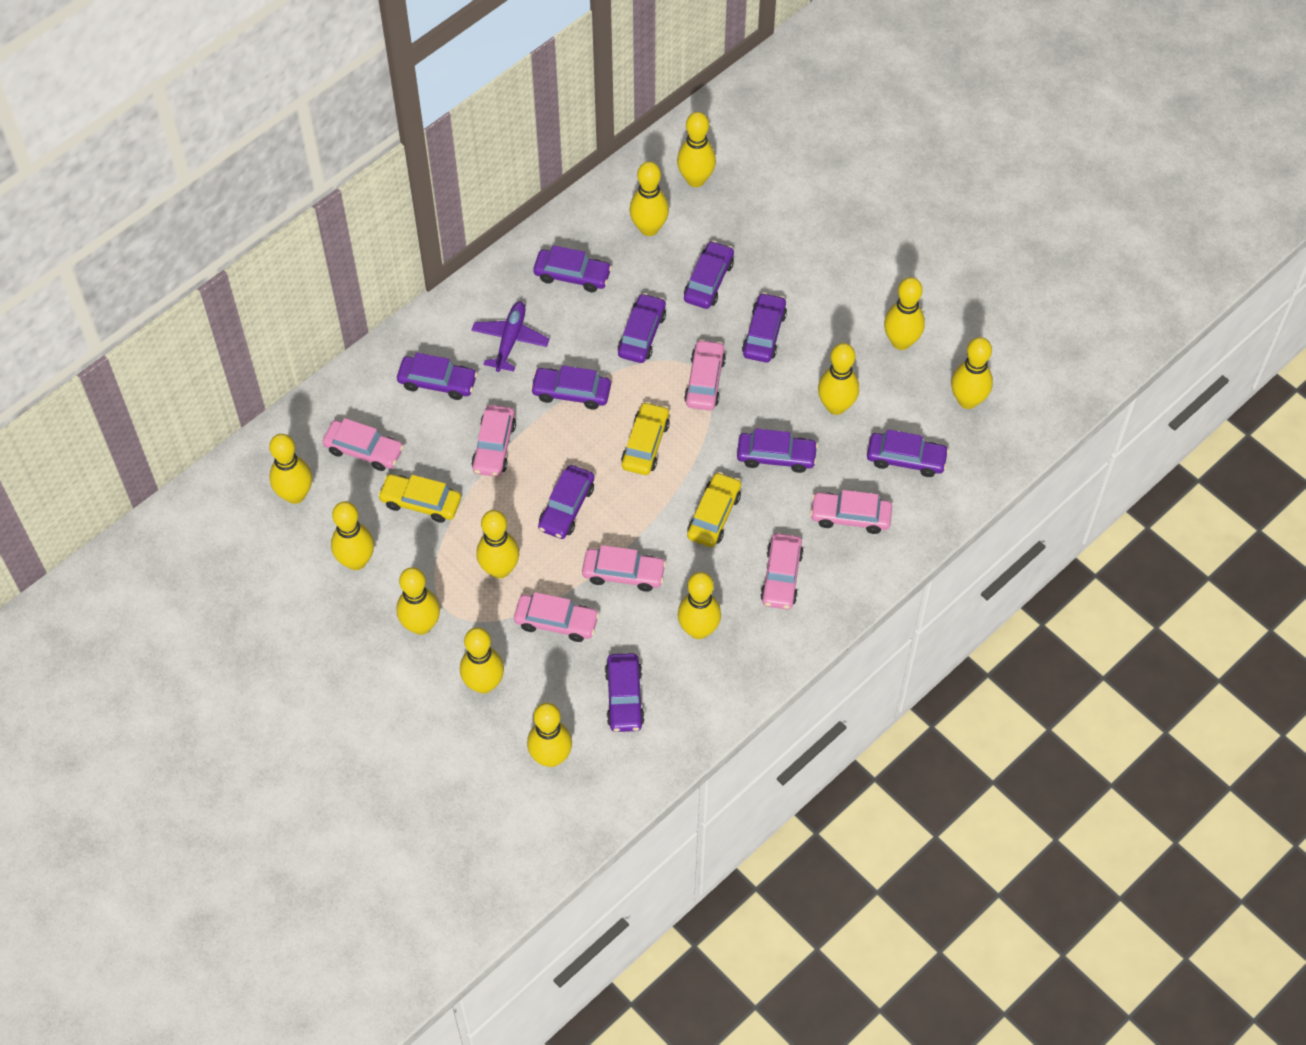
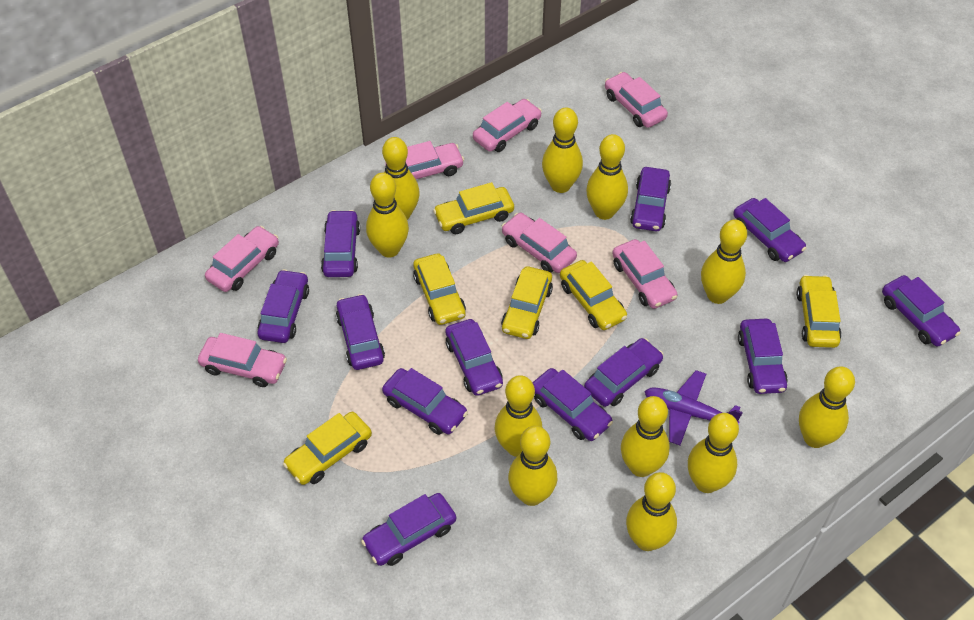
purple car: 10 -> 12
yellow bowling pin: 12 -> 11
yellow car: 3 -> 6

